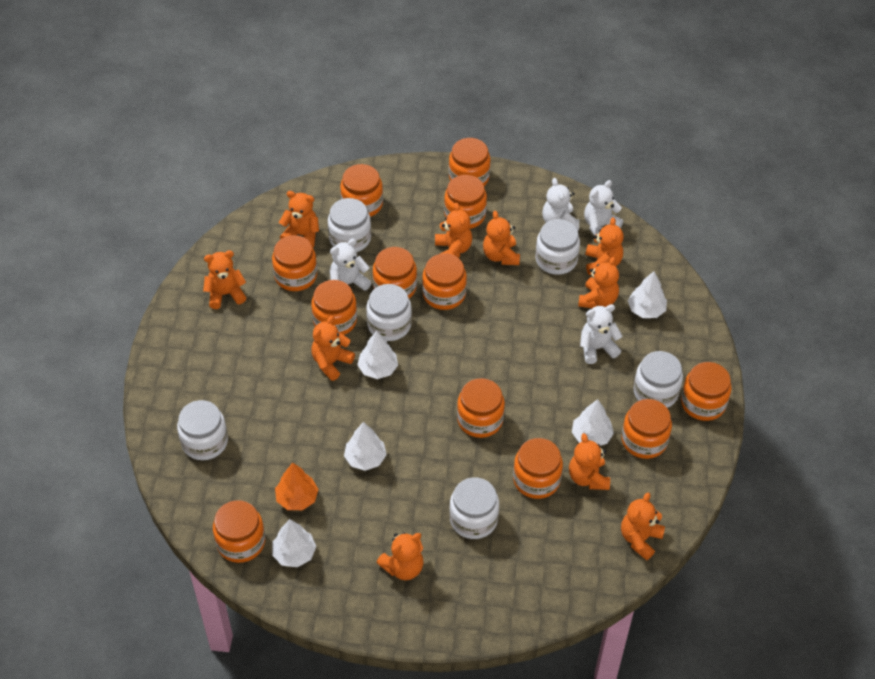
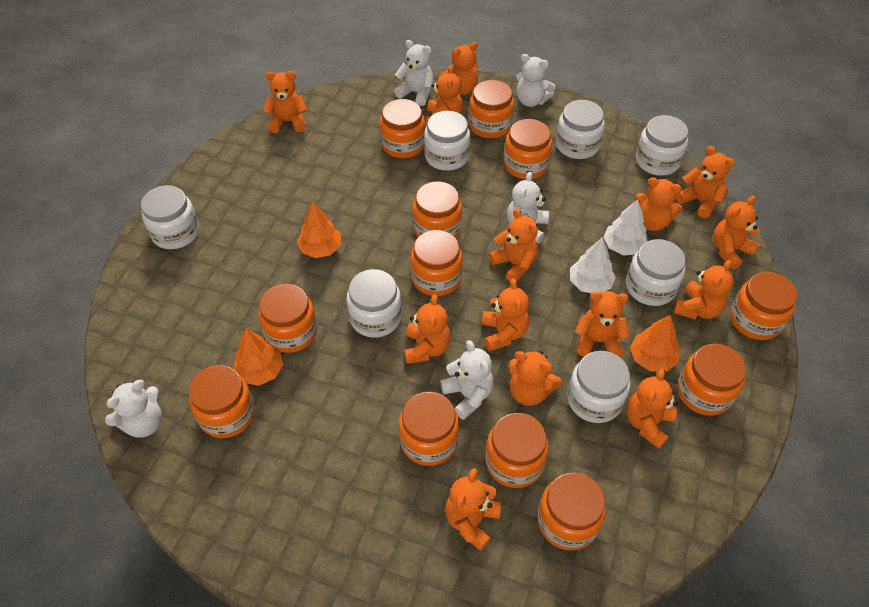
orange teddy bear: 10 -> 14
orange tree: 1 -> 3
white jar: 6 -> 7
white teddy bear: 4 -> 5
white tree: 5 -> 2

